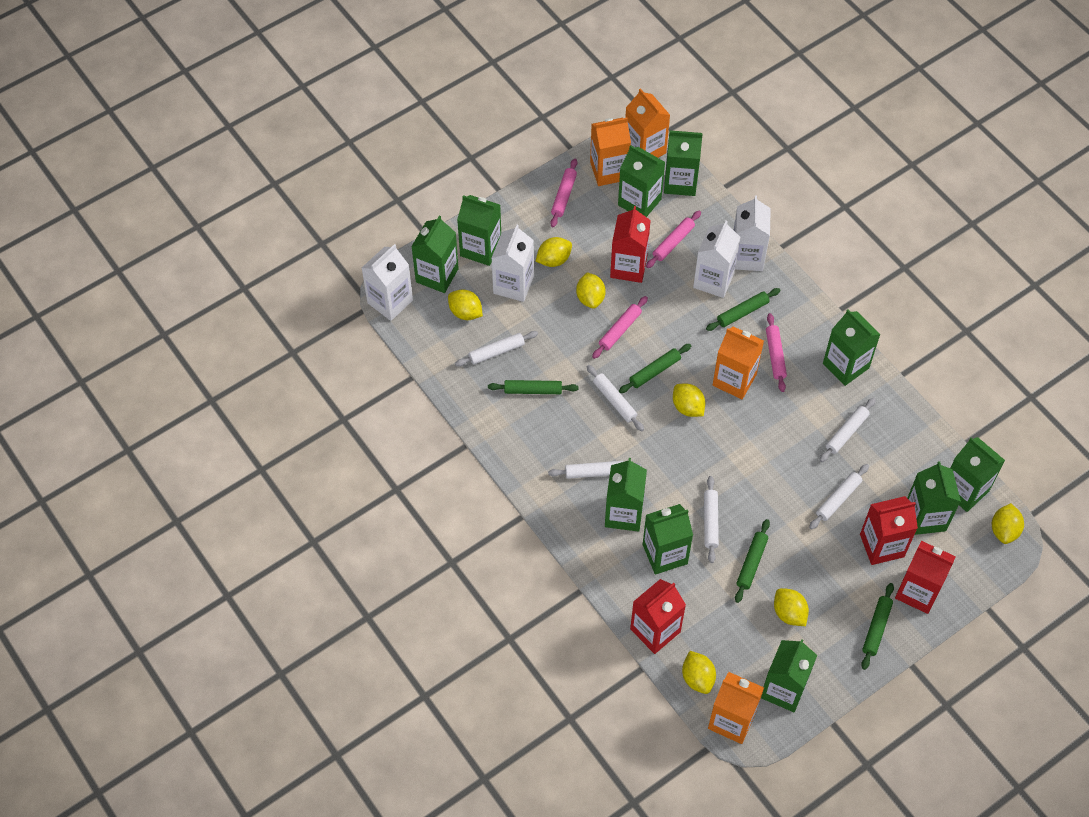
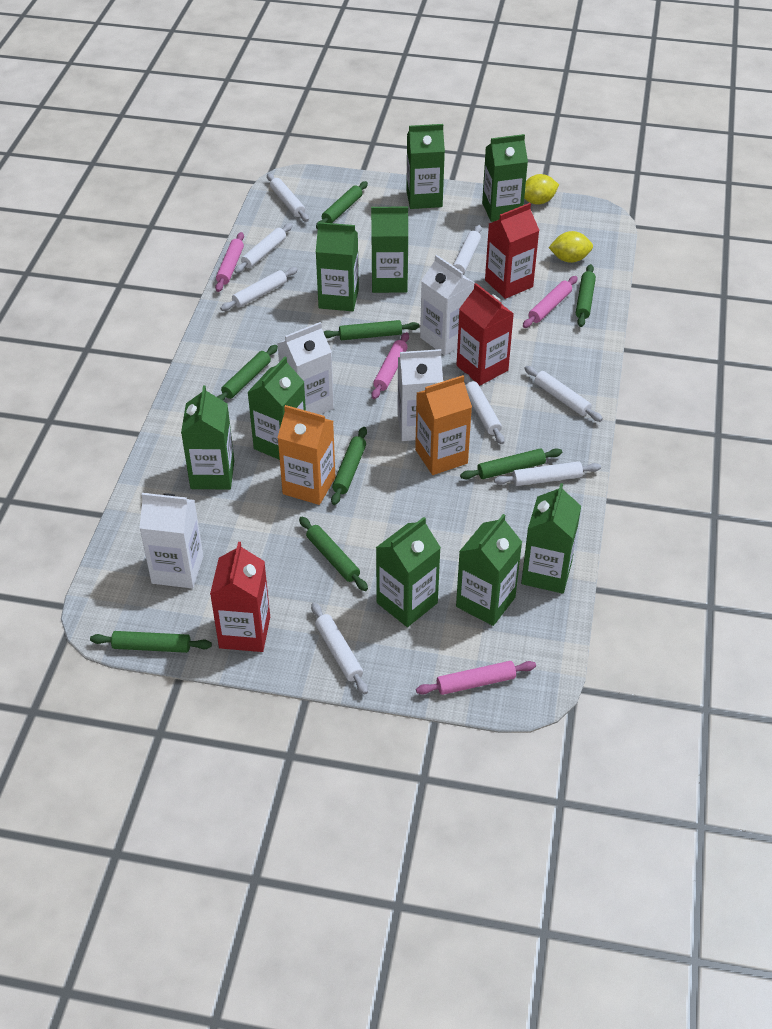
green carton: 10 -> 9
green rolling pin: 5 -> 8
orange carton: 4 -> 2
red carton: 4 -> 3
white rolling pin: 6 -> 8
yellow lemon: 7 -> 2

